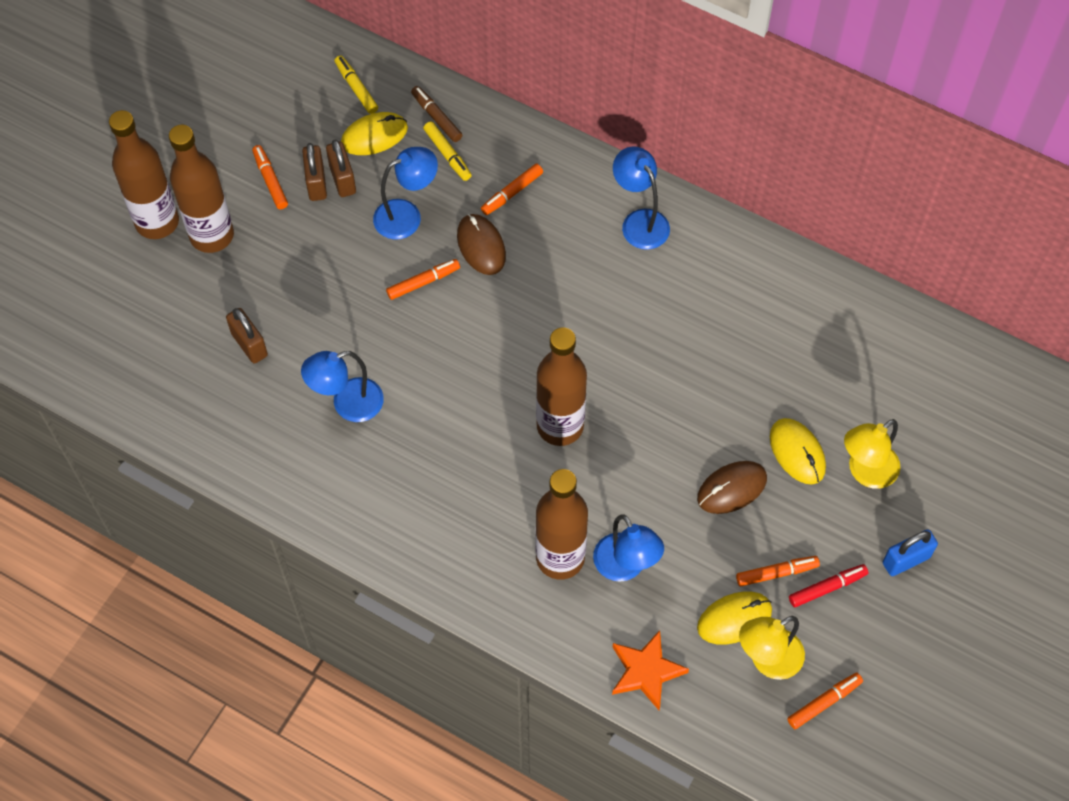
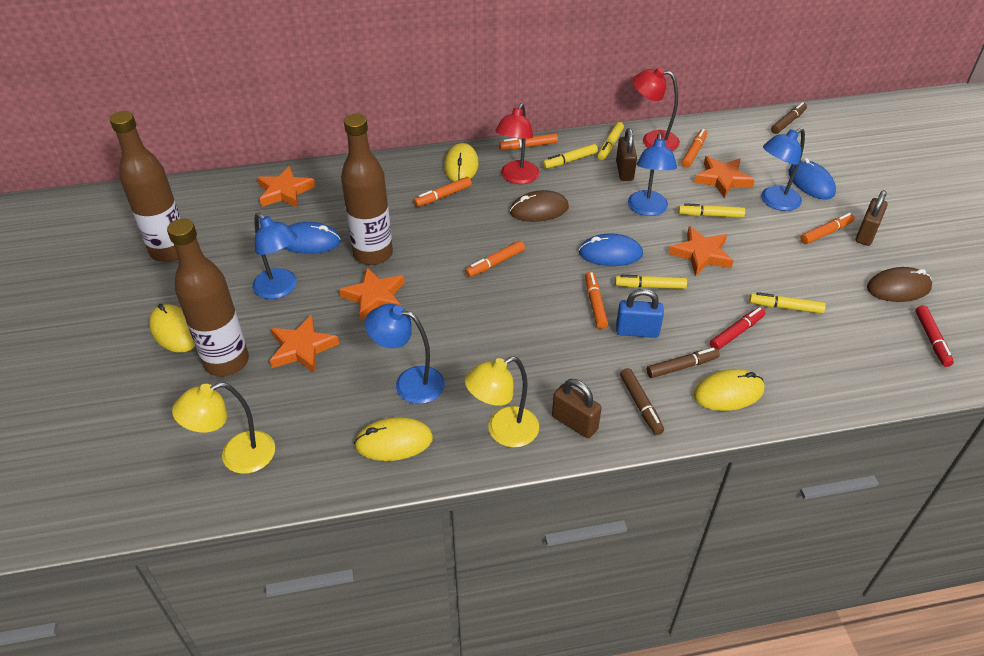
blue mouse: 0 -> 3
brown bottle: 4 -> 3
brown marker: 1 -> 3
orange marker: 5 -> 6
orange star: 1 -> 5
red lamp: 0 -> 2
red marker: 1 -> 2
yellow marker: 2 -> 5
yellow mouse: 3 -> 4

